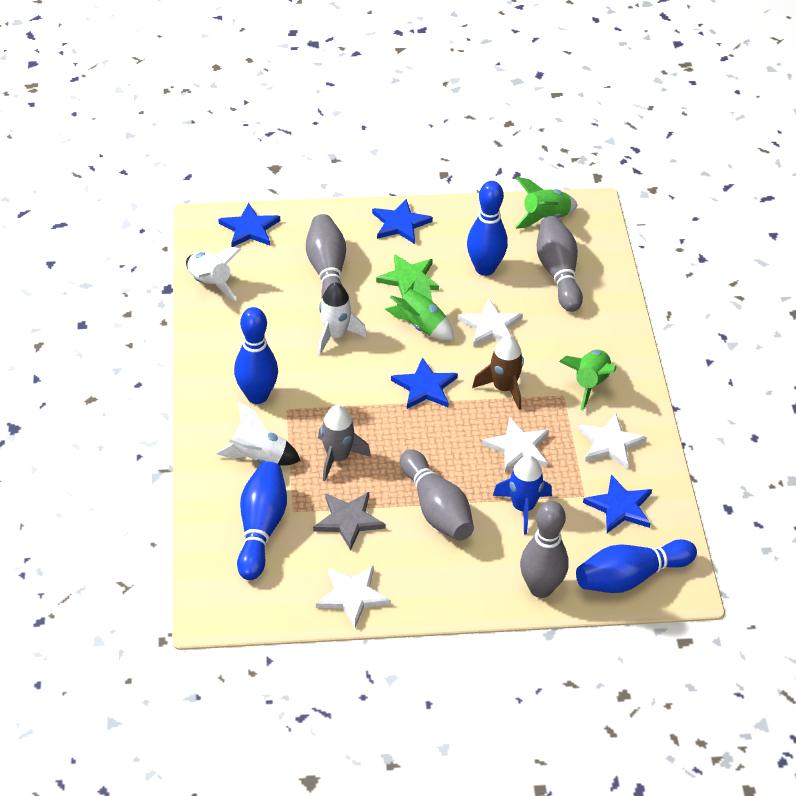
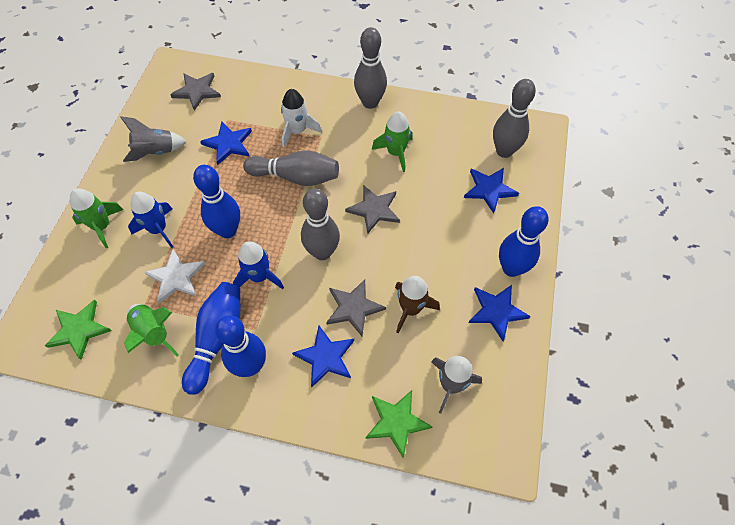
blue rocket: 1 -> 2
green star: 1 -> 2
grey rocket: 1 -> 2
grey star: 1 -> 3
white rocket: 3 -> 1
white star: 4 -> 1

